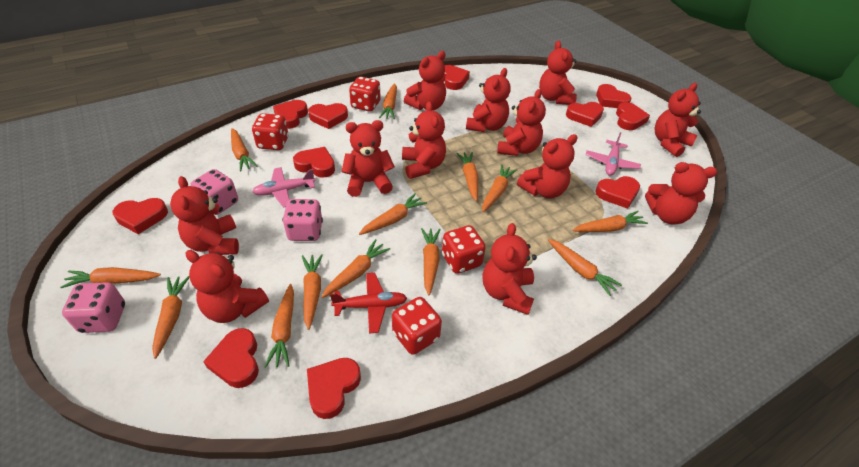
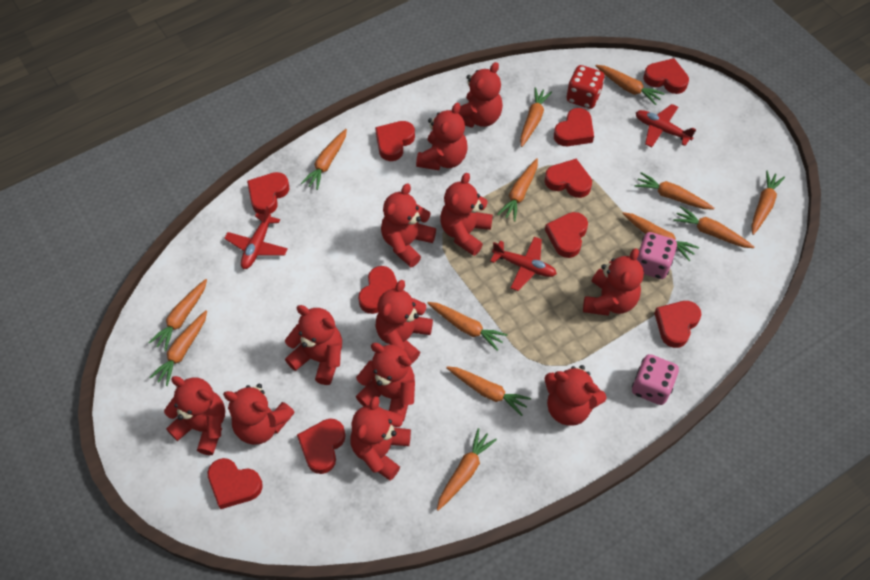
pink dice: 3 -> 2
pink plane: 2 -> 0
red dice: 4 -> 1
red heart: 11 -> 10
red plane: 1 -> 3

